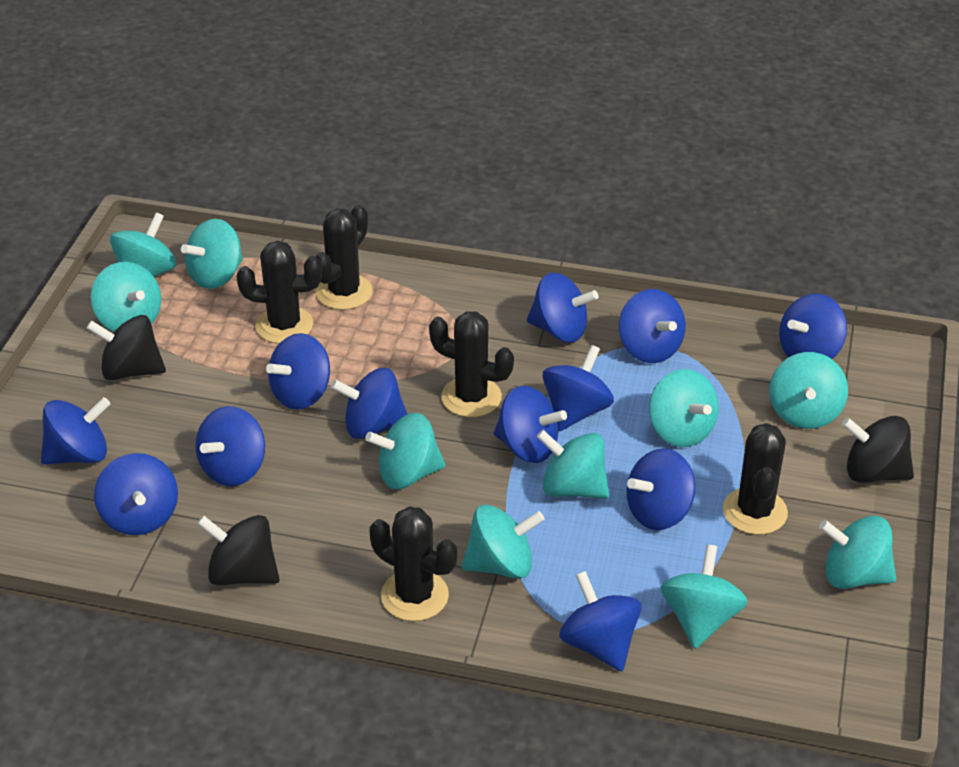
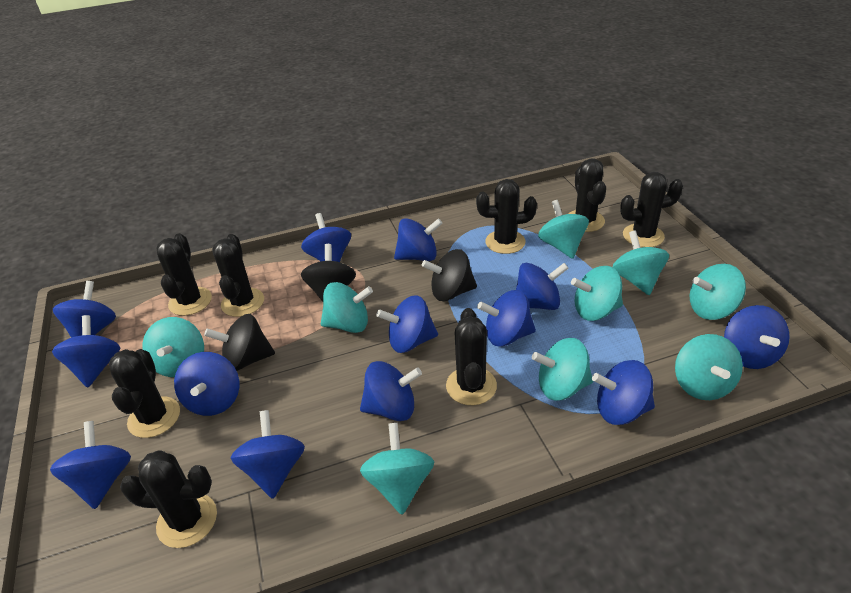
black cactus: 5 -> 8
blue spinning top: 12 -> 13
turquoise spinning top: 10 -> 9

